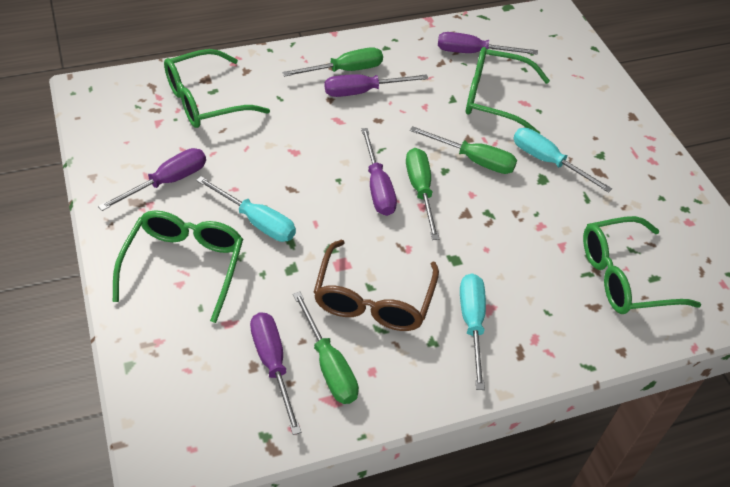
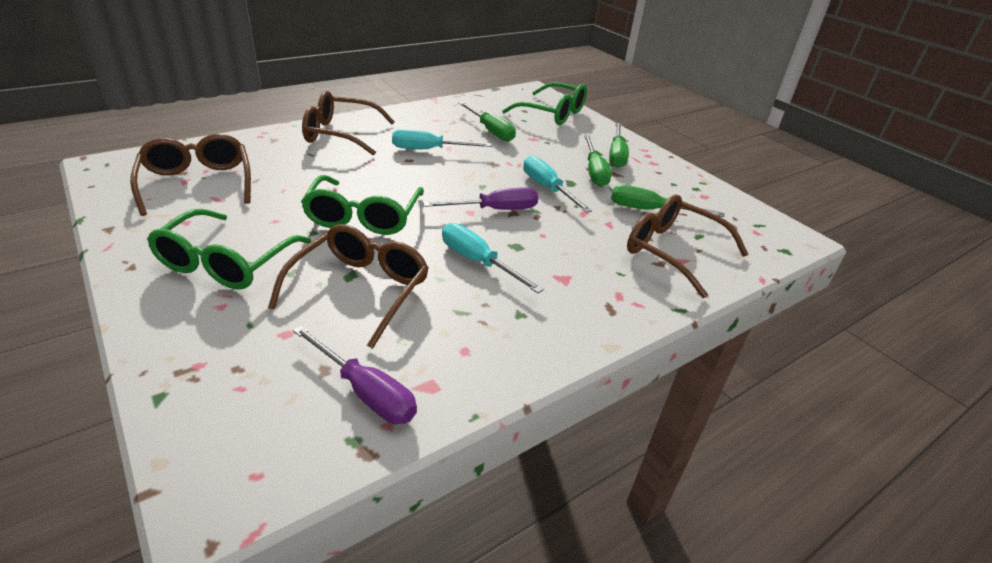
brown glasses: 1 -> 4
green glasses: 4 -> 3
purple screwdriver: 5 -> 2

